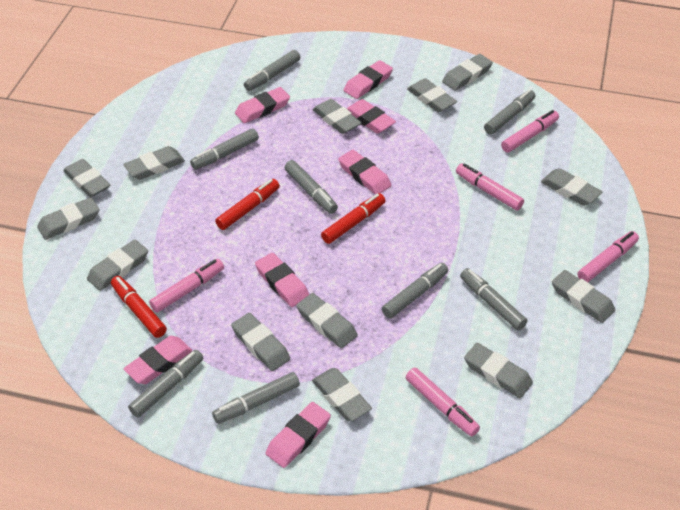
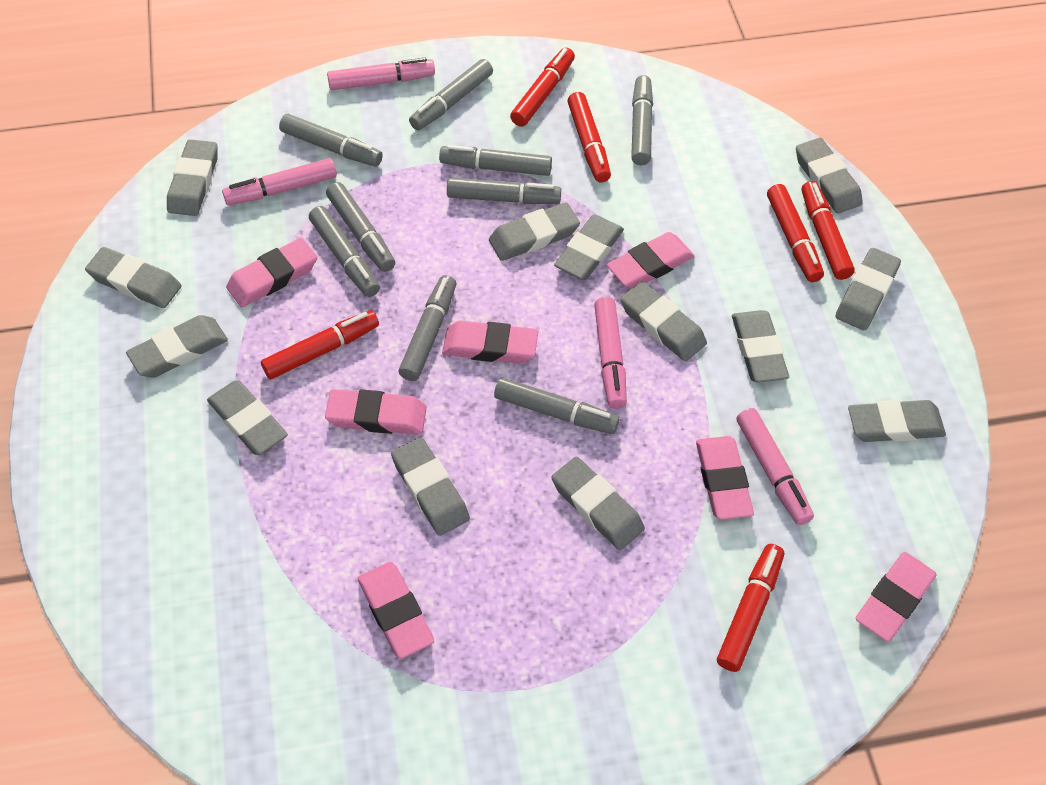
grey marker: 8 -> 9
pink marker: 5 -> 4
red marker: 3 -> 6

